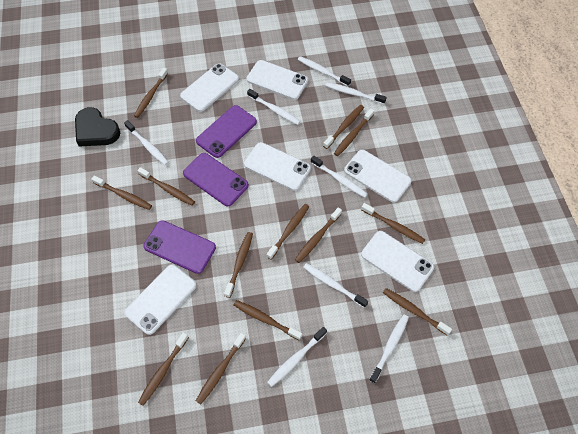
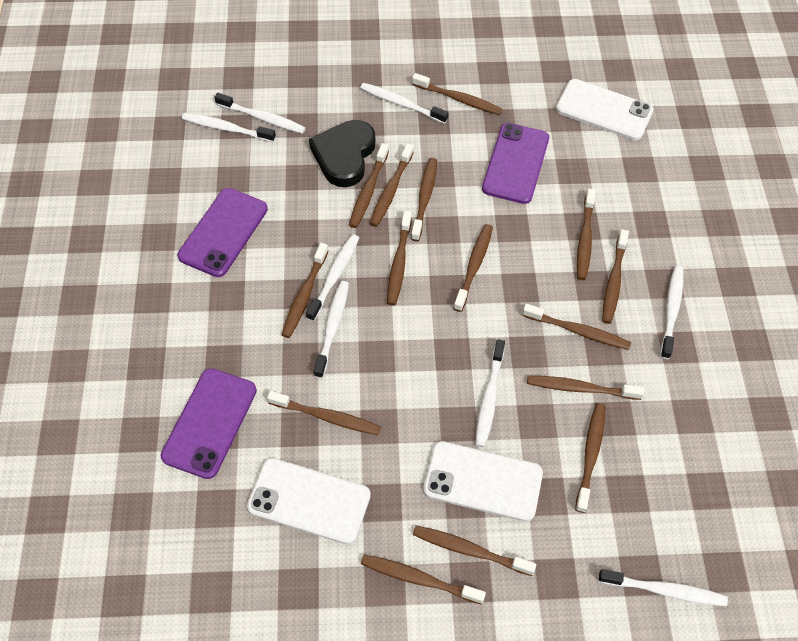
brown toothbrush: 13 -> 15
white phone: 6 -> 3

